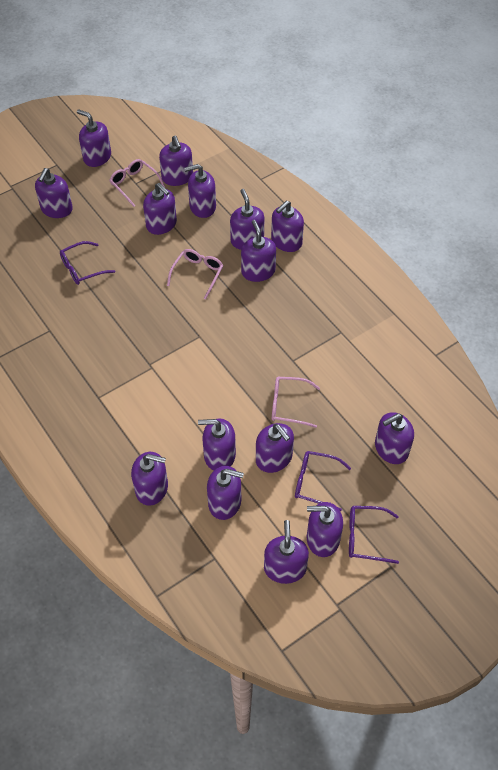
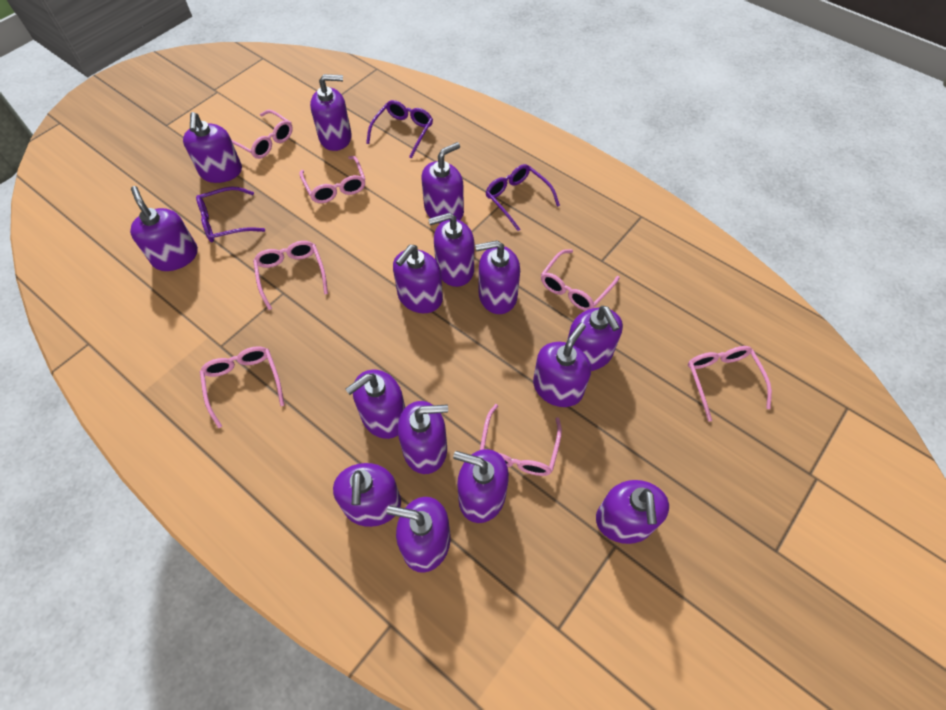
pink glasses: 3 -> 7

